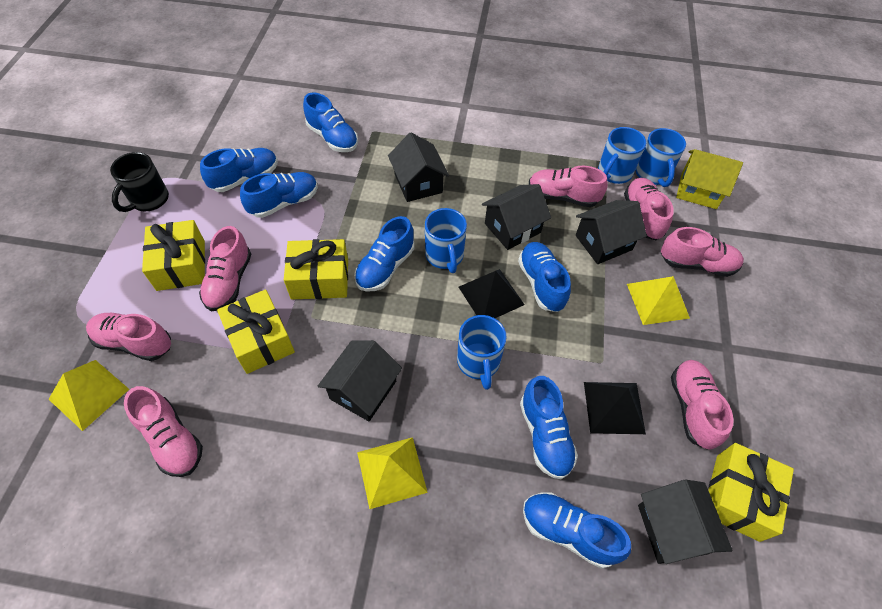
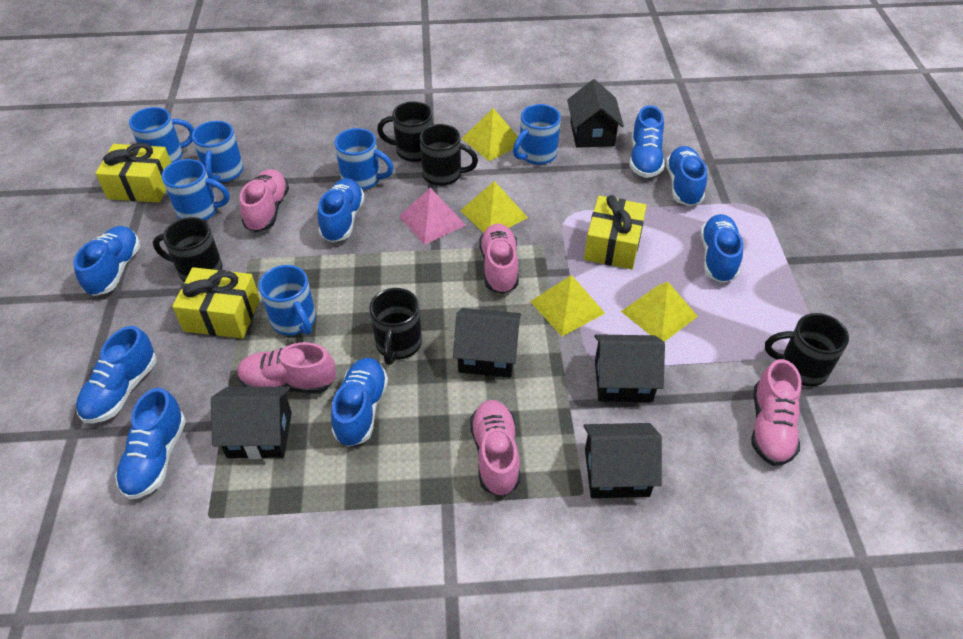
black mug: 1 -> 5
black pyramid: 2 -> 0
blue mug: 4 -> 6
blue shoe: 7 -> 8
pink pyramid: 0 -> 1
pink shoe: 7 -> 5
yellow gift: 4 -> 3
yellow house: 1 -> 0
yellow pyramid: 3 -> 4

